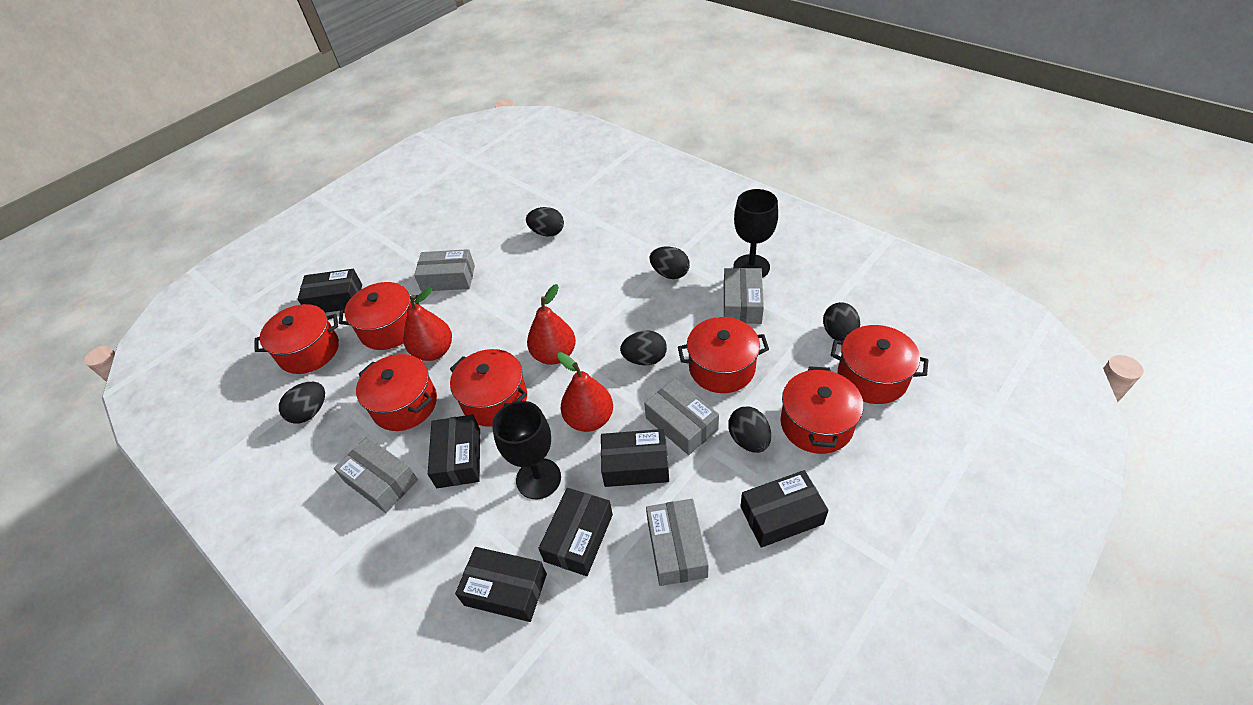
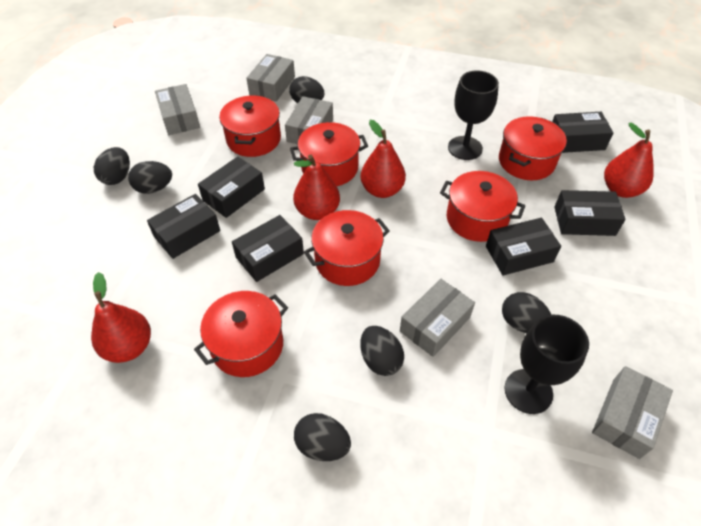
red pear: 3 -> 4
red pot: 7 -> 6

